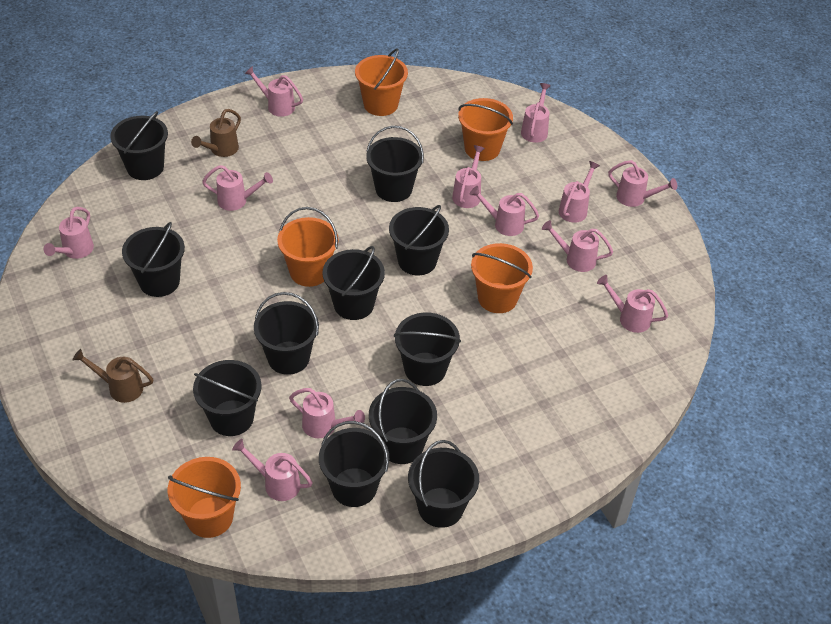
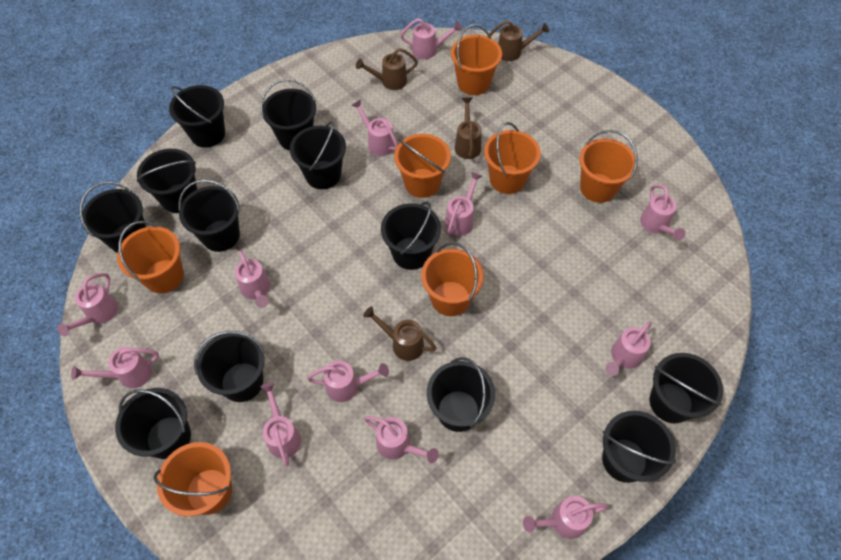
black bucket: 11 -> 12
brown watering can: 2 -> 4
orange bucket: 5 -> 7

